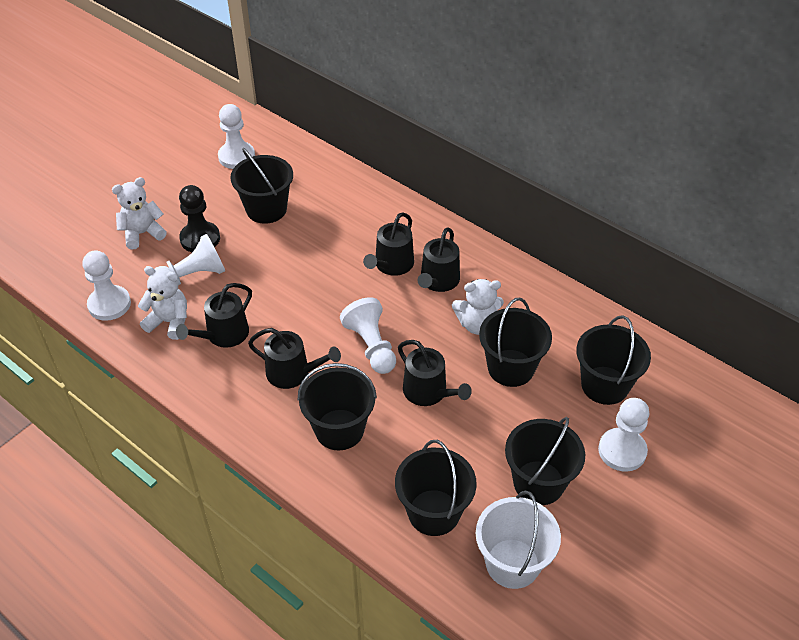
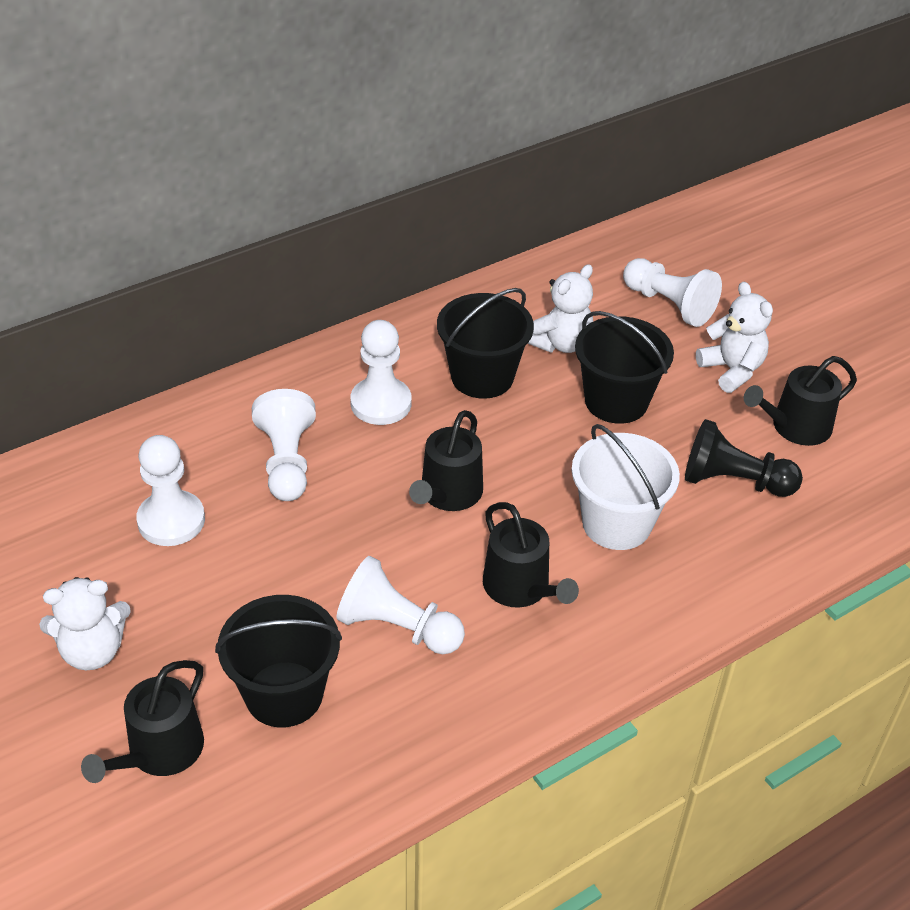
black bucket: 6 -> 3
black watering can: 5 -> 4

